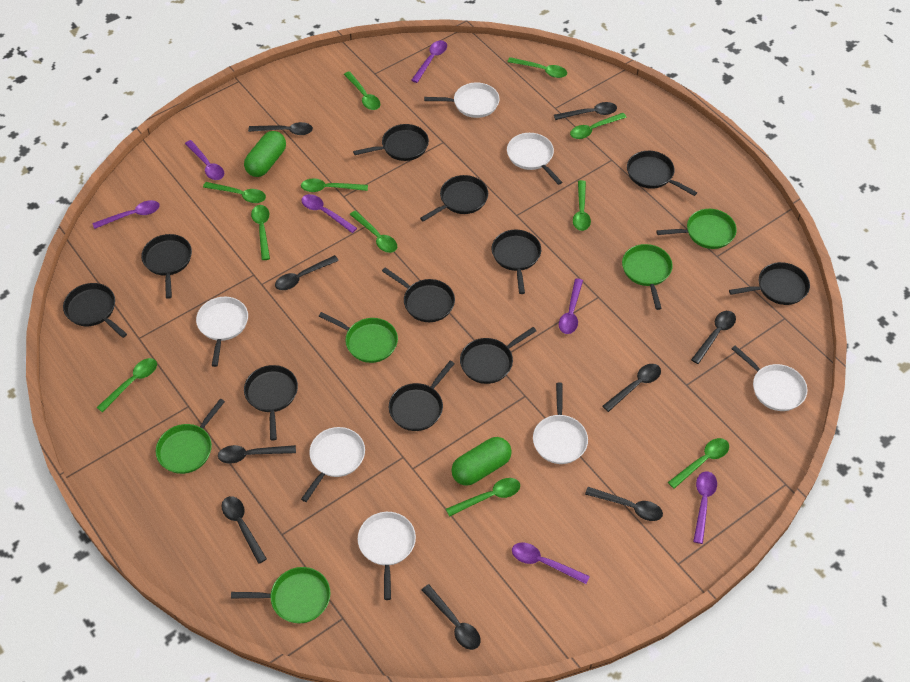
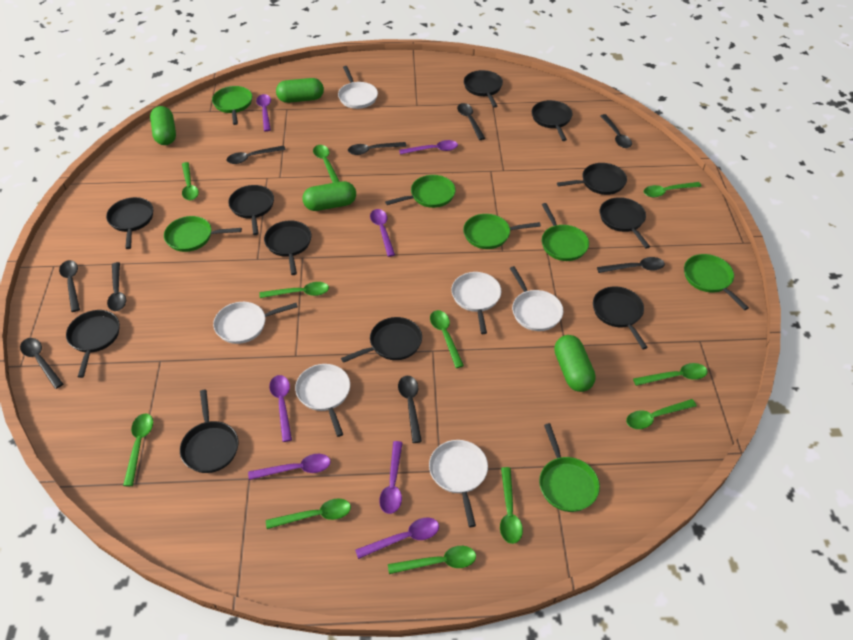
green capsule: 2 -> 4
green pan: 5 -> 7
white pan: 7 -> 6

